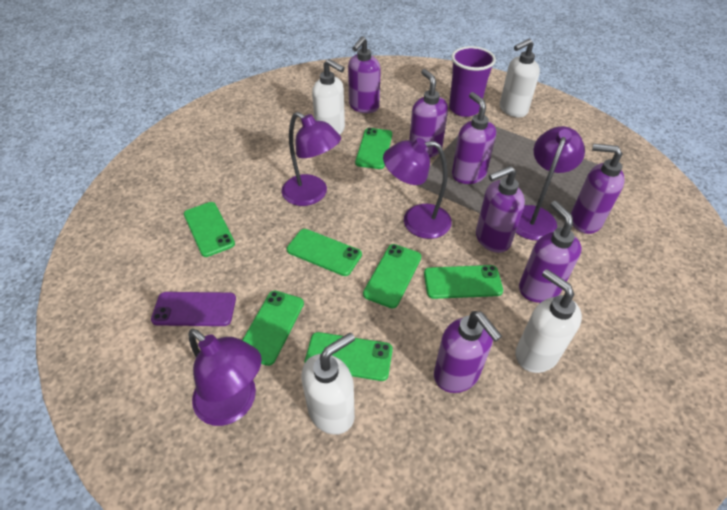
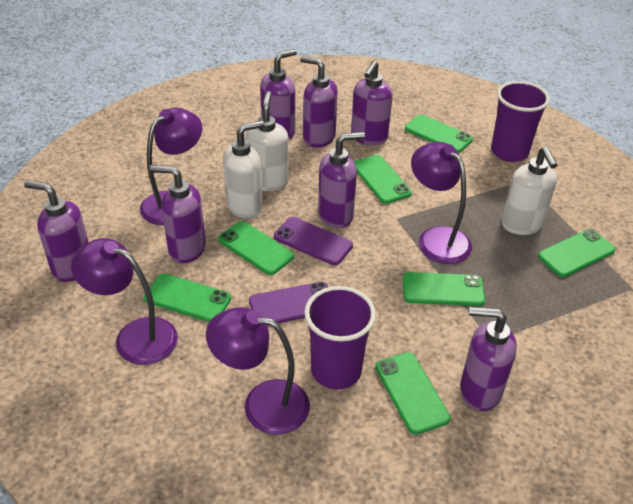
purple cup: 1 -> 2
purple phone: 1 -> 2
white soap dispenser: 4 -> 3

